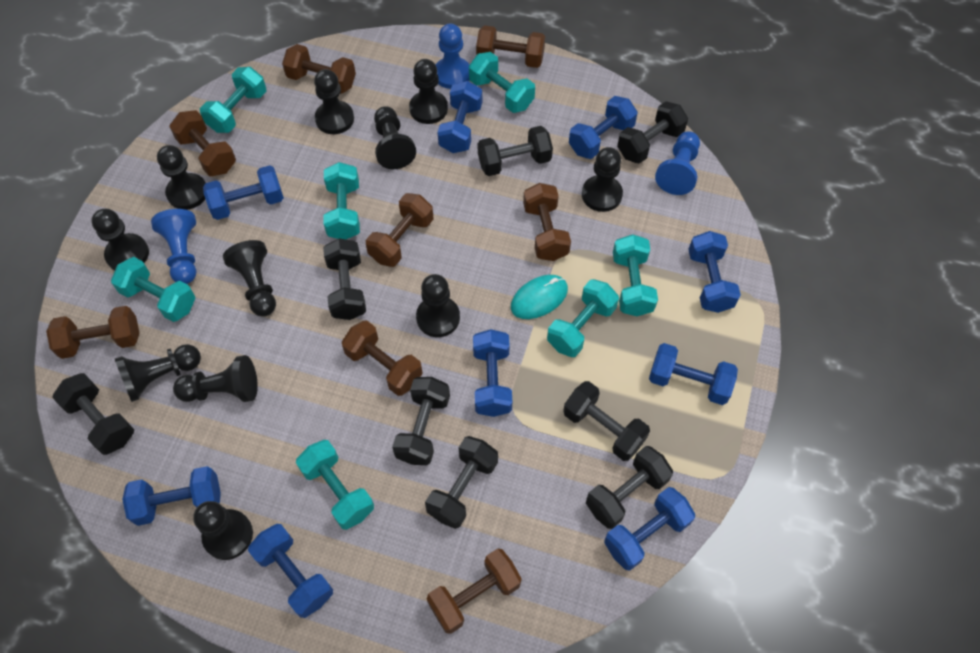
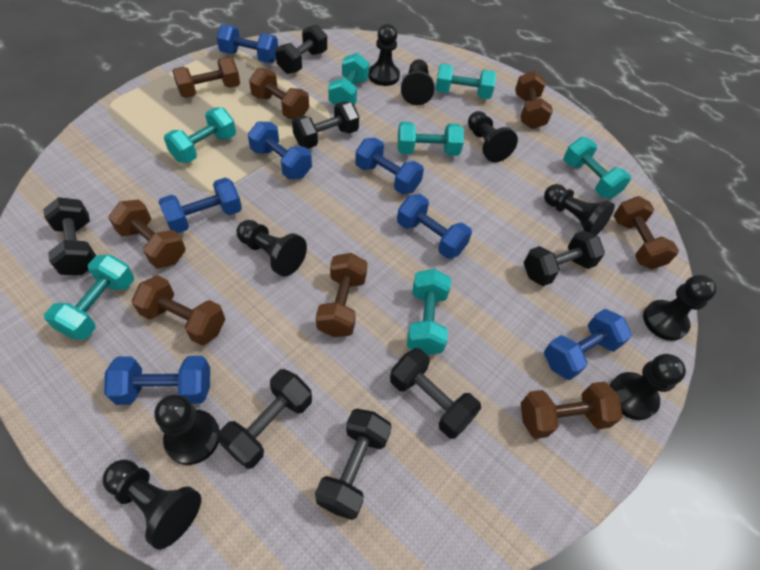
black dumbbell: 8 -> 7
black pawn: 11 -> 9
blue dumbbell: 9 -> 7
blue pawn: 3 -> 0
turquoise mouse: 1 -> 0

